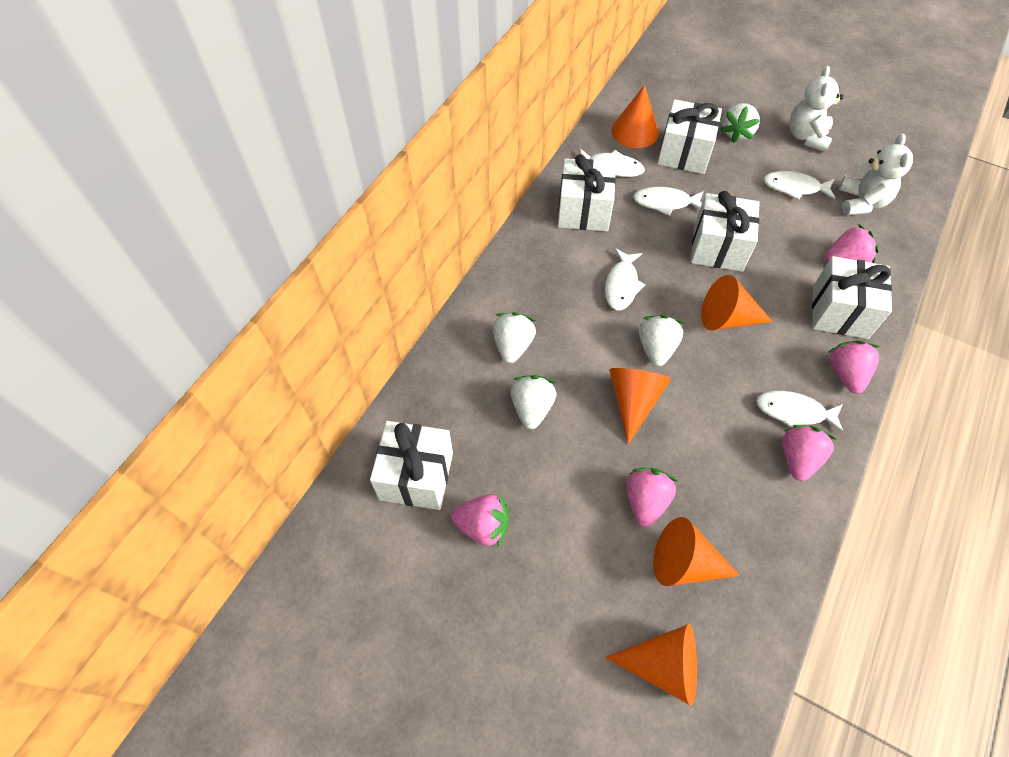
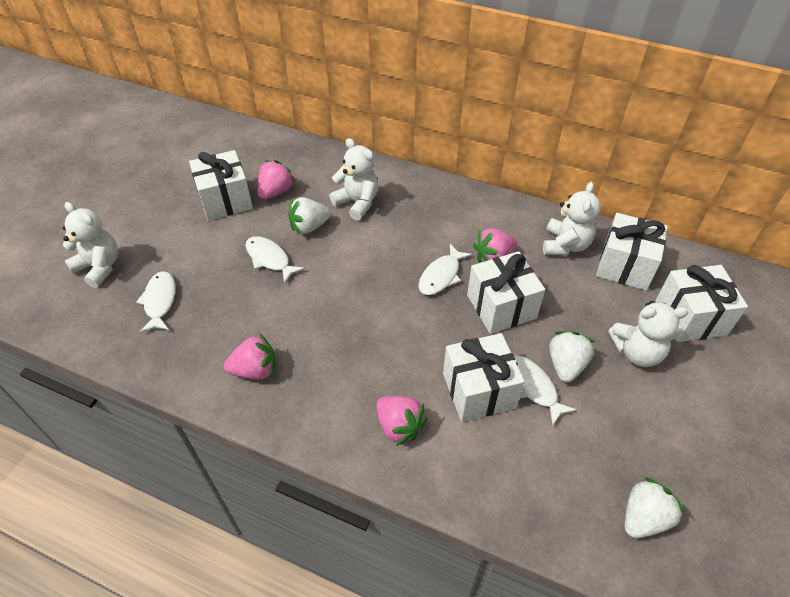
orange cone: 5 -> 0
pink strawberry: 5 -> 4
white fish: 5 -> 4
white strawberry: 4 -> 3
white teddy bear: 2 -> 4

